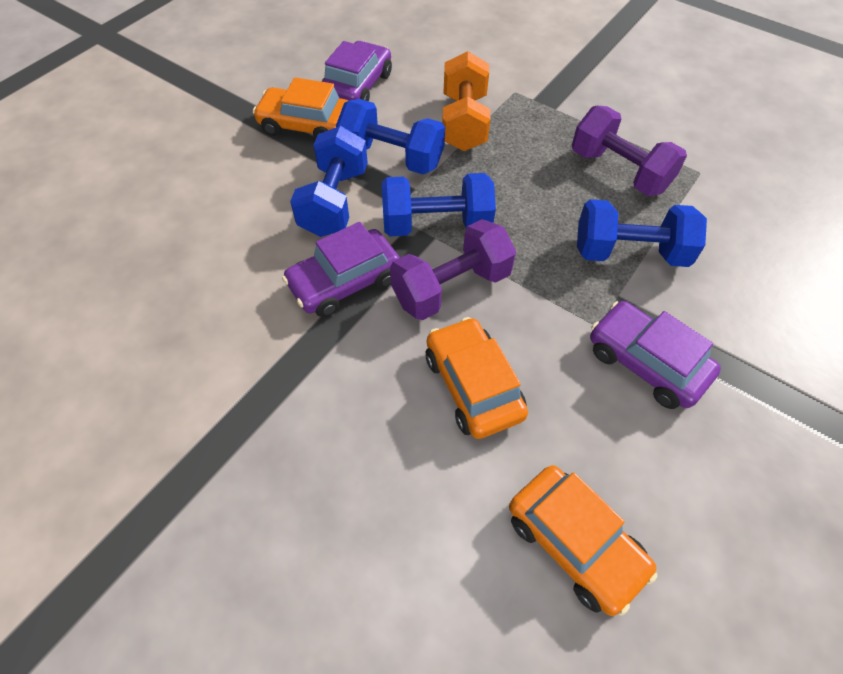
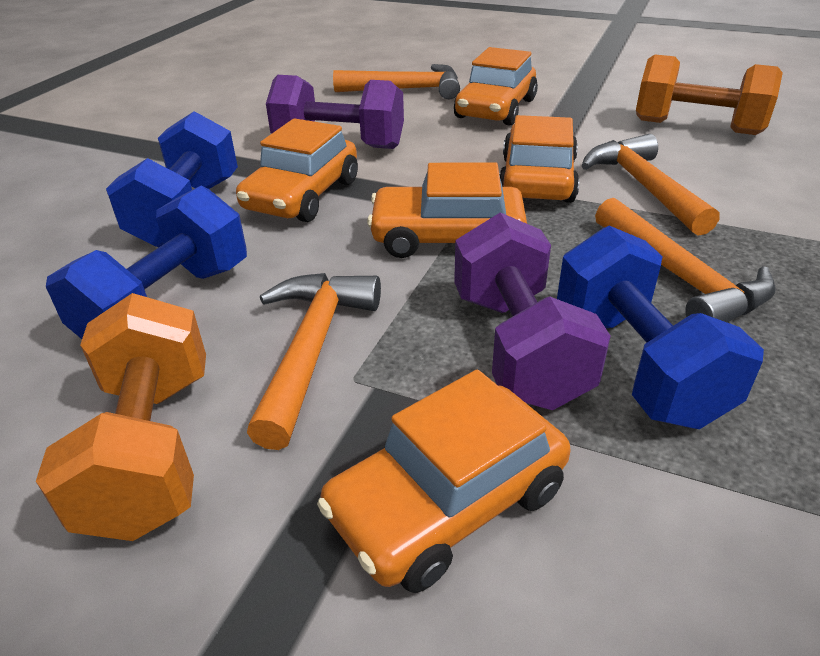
blue dumbbell: 4 -> 3
orange car: 3 -> 5
orange dumbbell: 1 -> 2
orange hammer: 0 -> 4
purple car: 3 -> 0

